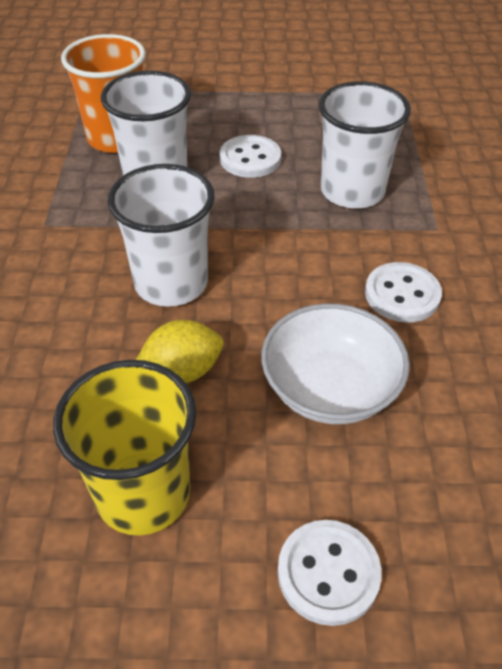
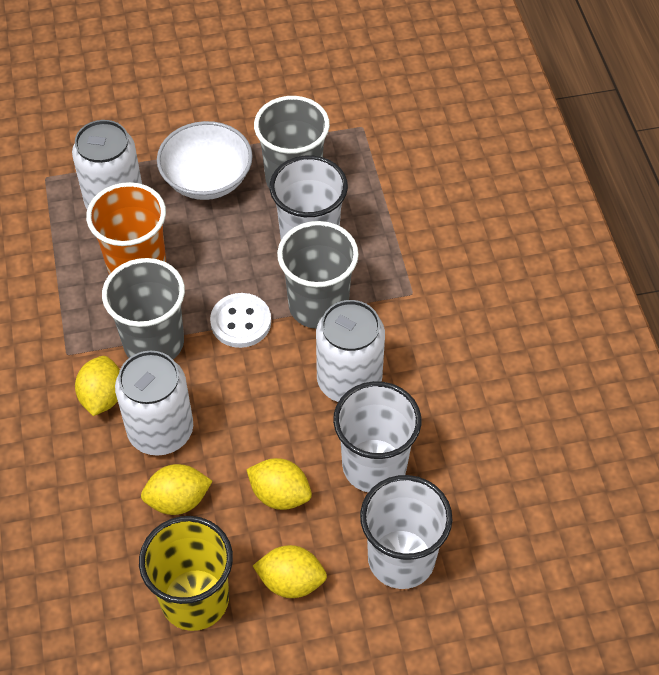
grey cup: 0 -> 3
white button: 3 -> 1
white can: 0 -> 3
yellow lemon: 1 -> 4

